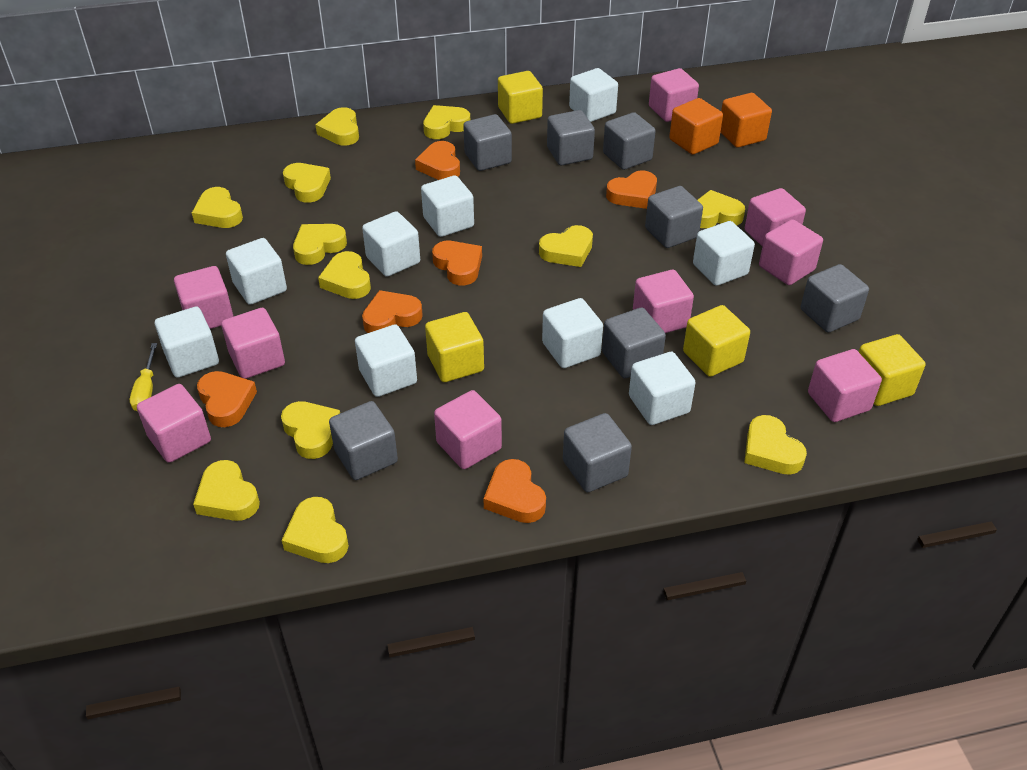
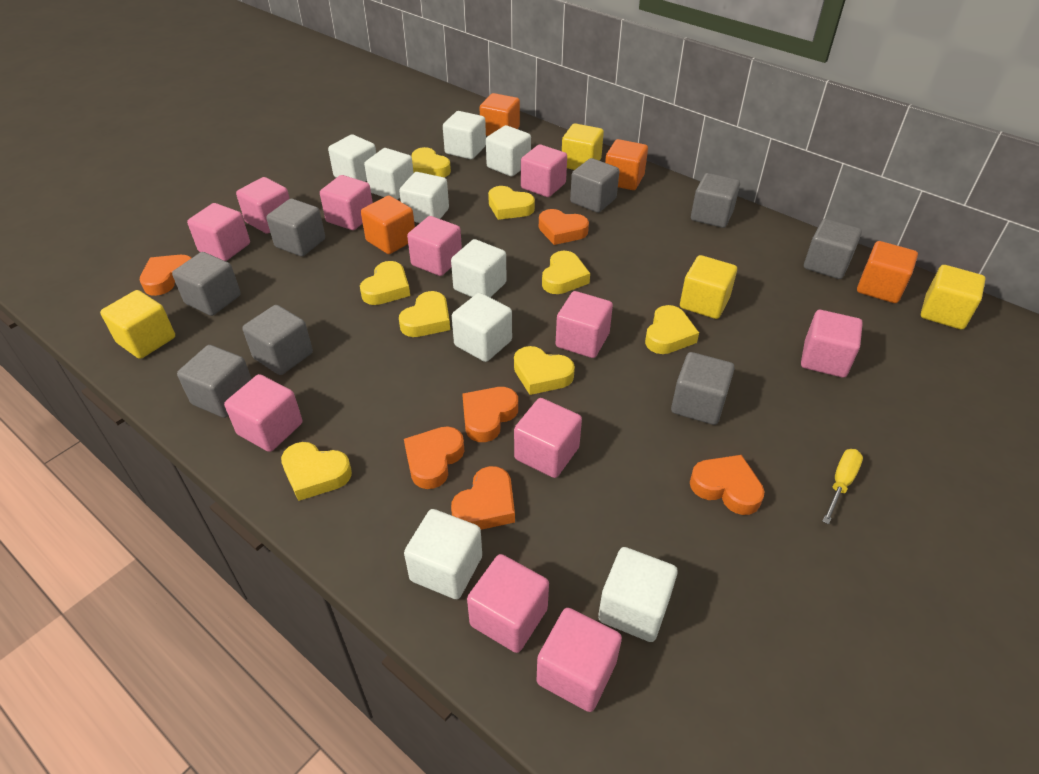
orange cube: 2 -> 4
pink cube: 9 -> 11
yellow heart: 12 -> 8

